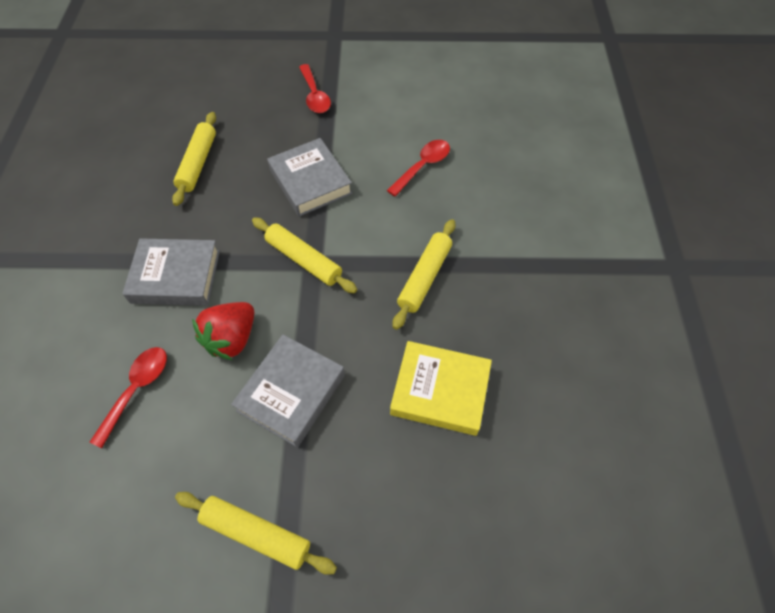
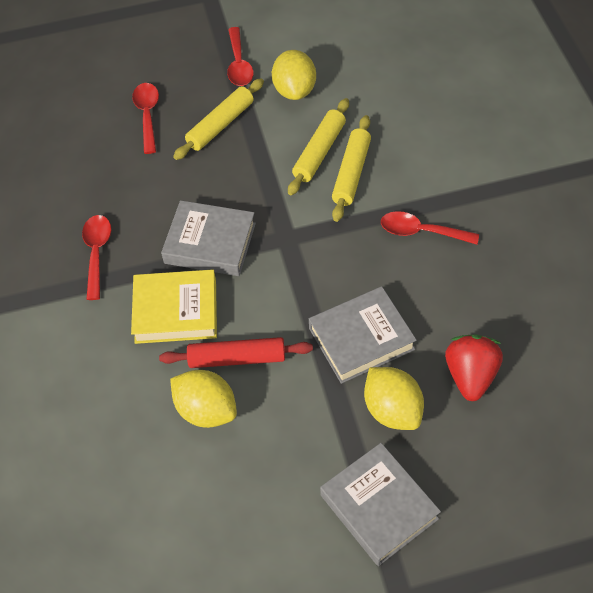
red rolling pin: 0 -> 1
red spoon: 3 -> 4
yellow lemon: 0 -> 3
yellow rolling pin: 4 -> 3

